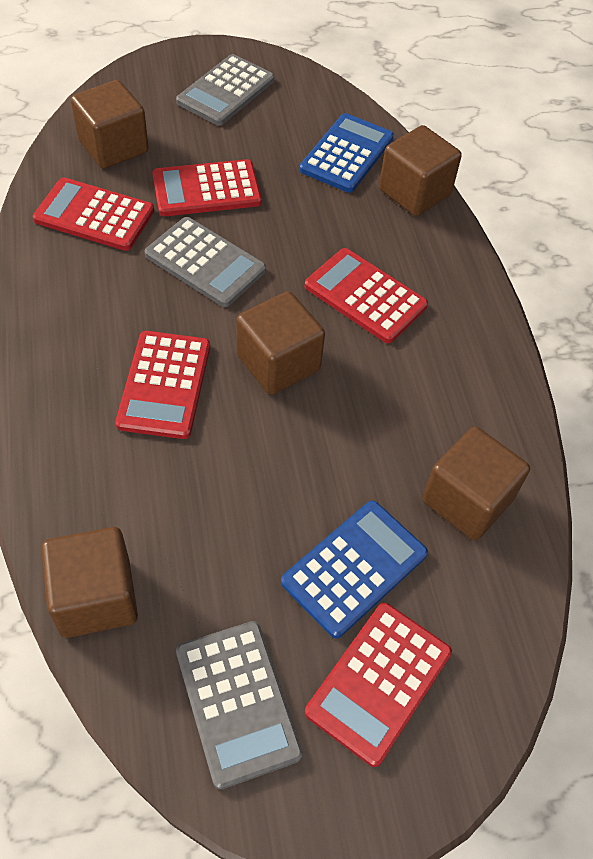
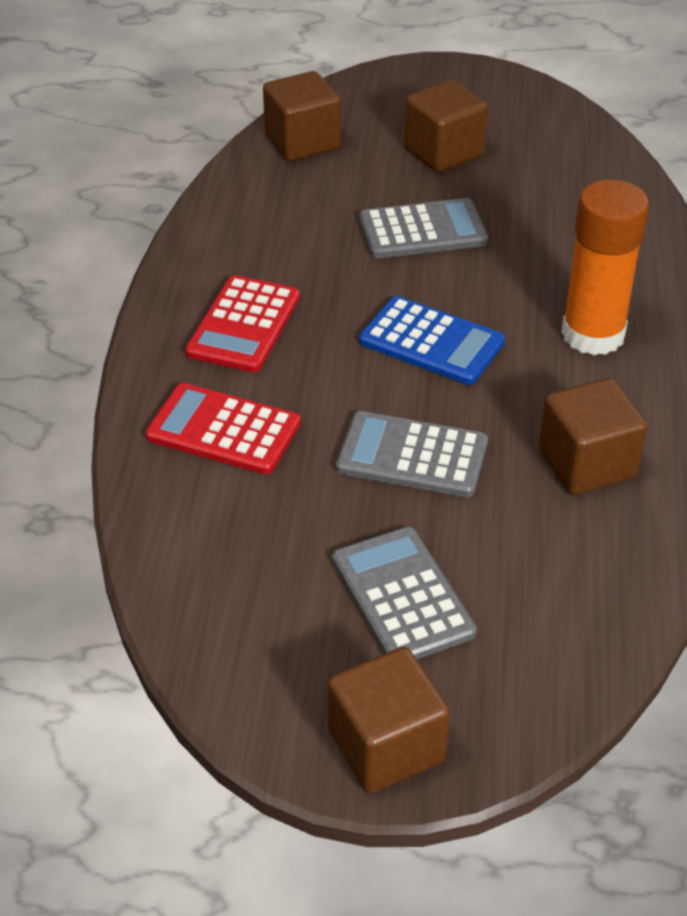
blue calculator: 2 -> 1
brown cube: 5 -> 4
orange glue stick: 0 -> 1
red calculator: 5 -> 2

